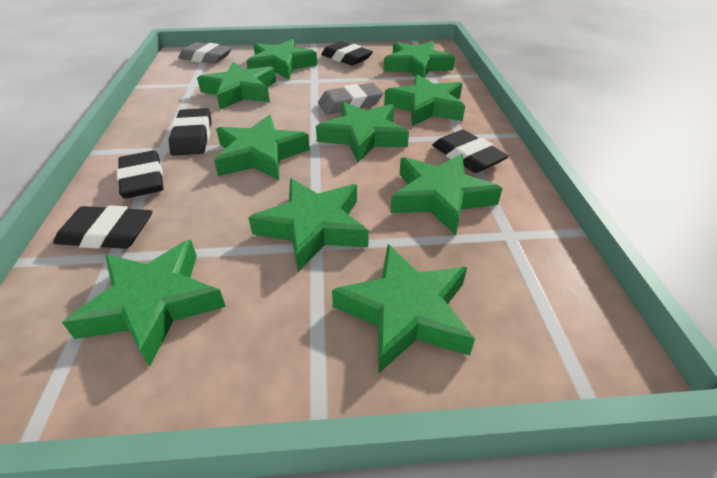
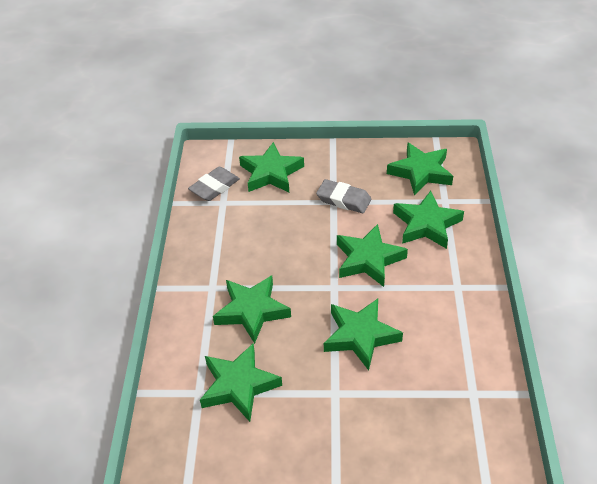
black eraser: 5 -> 0
green star: 10 -> 7

